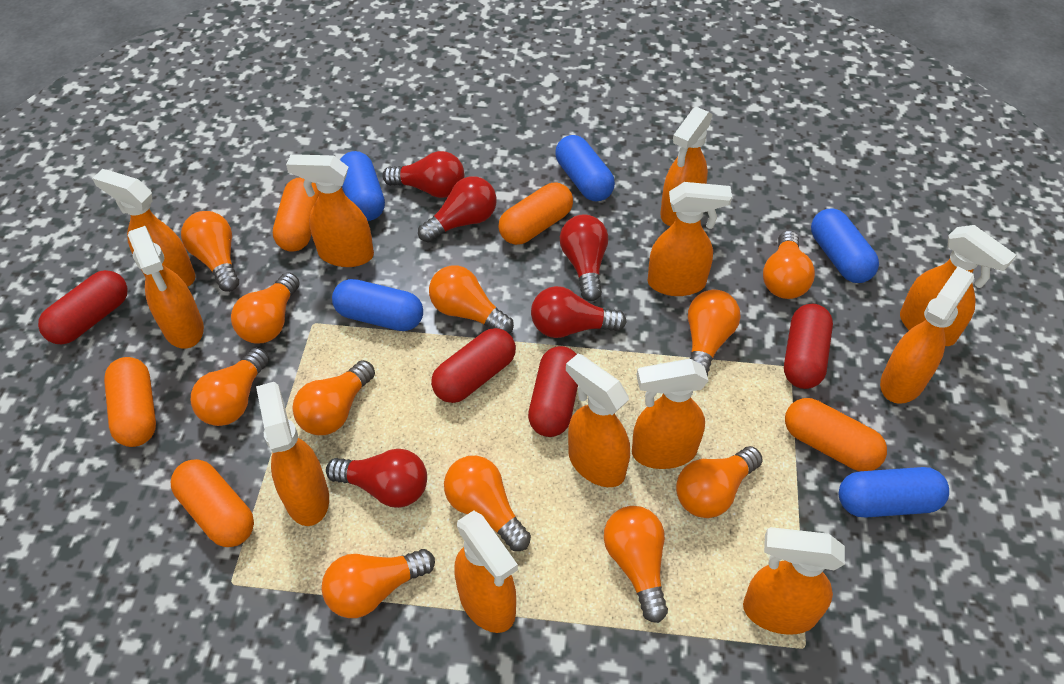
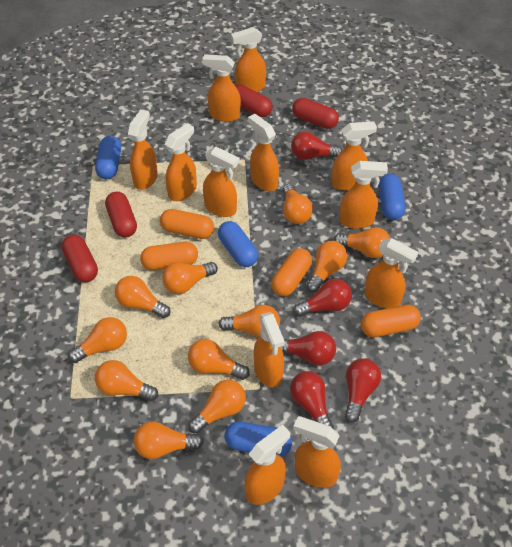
blue capsule: 5 -> 4
orange capsule: 5 -> 4

